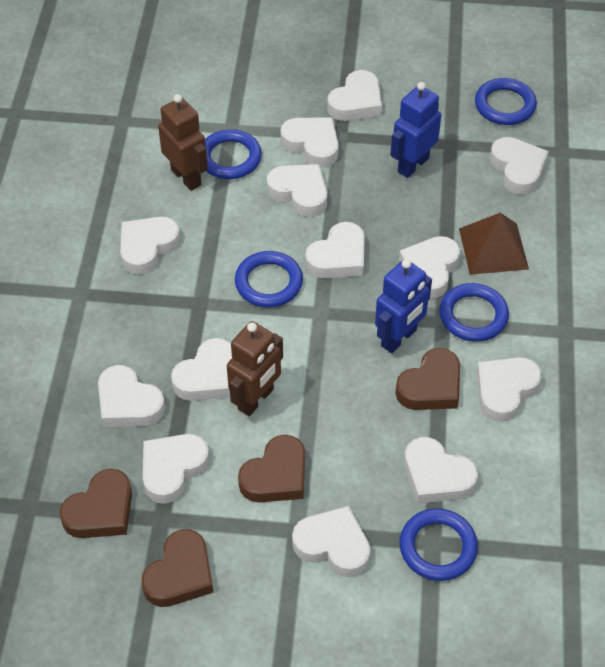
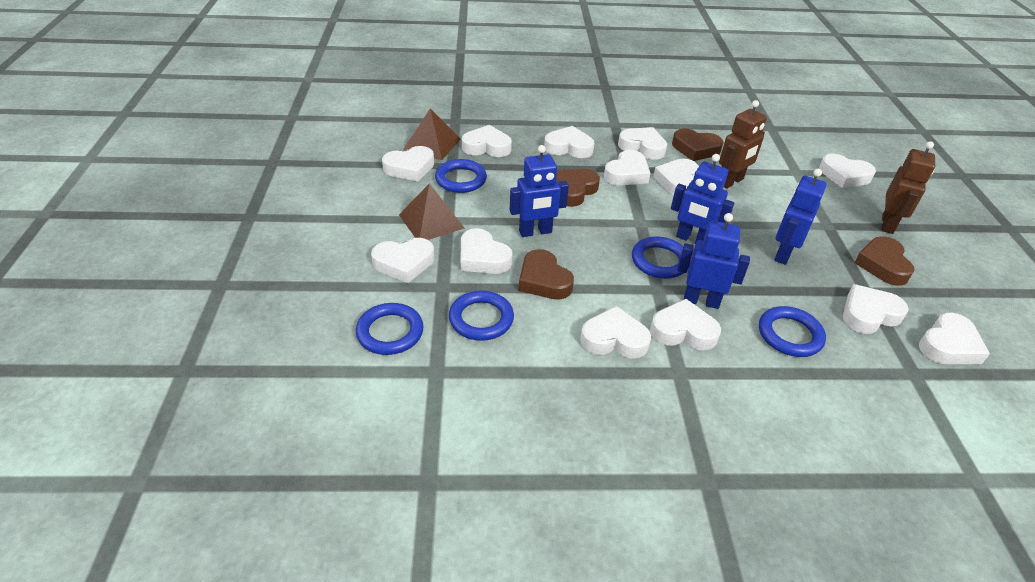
blue robot: 2 -> 4
brown pyramid: 1 -> 2

